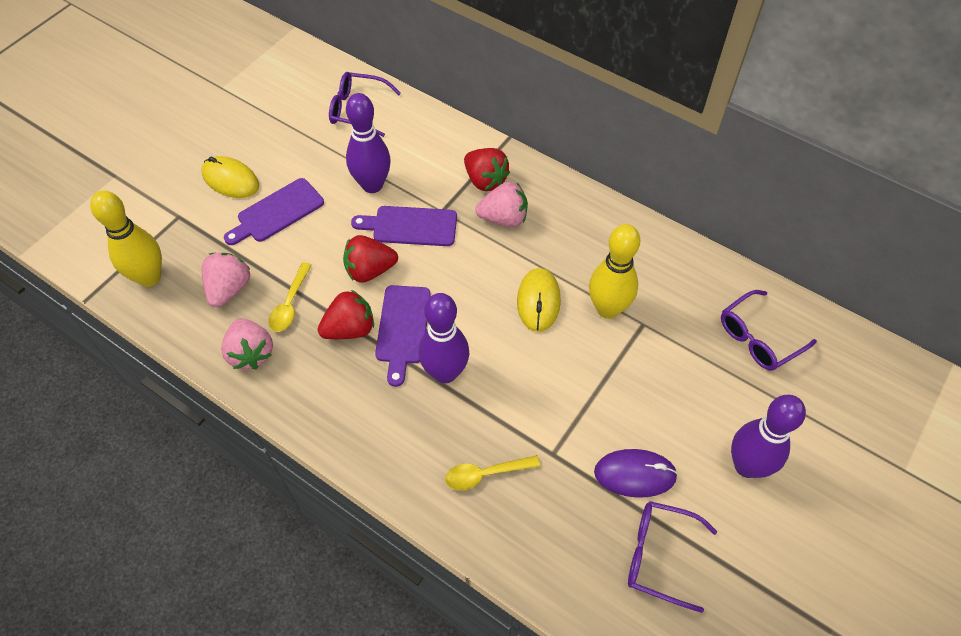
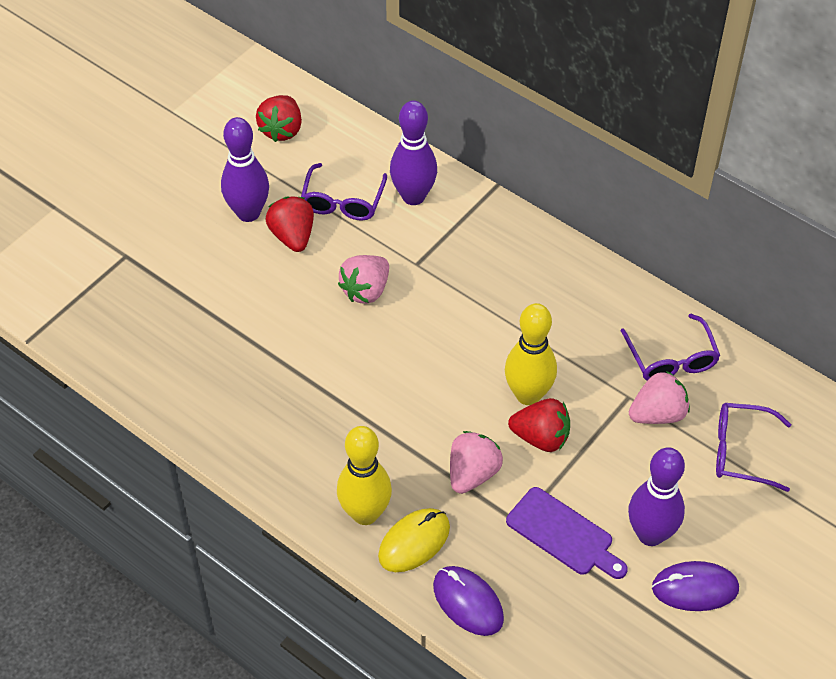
purple cutting board: 3 -> 1
purple mouse: 1 -> 2
yellow mouse: 2 -> 1
yellow spoon: 2 -> 0

